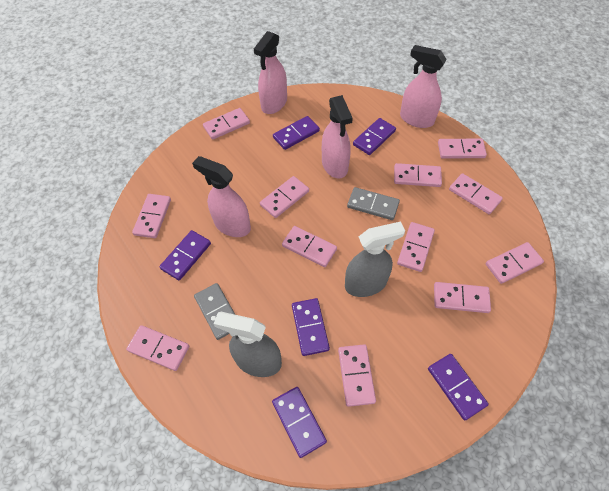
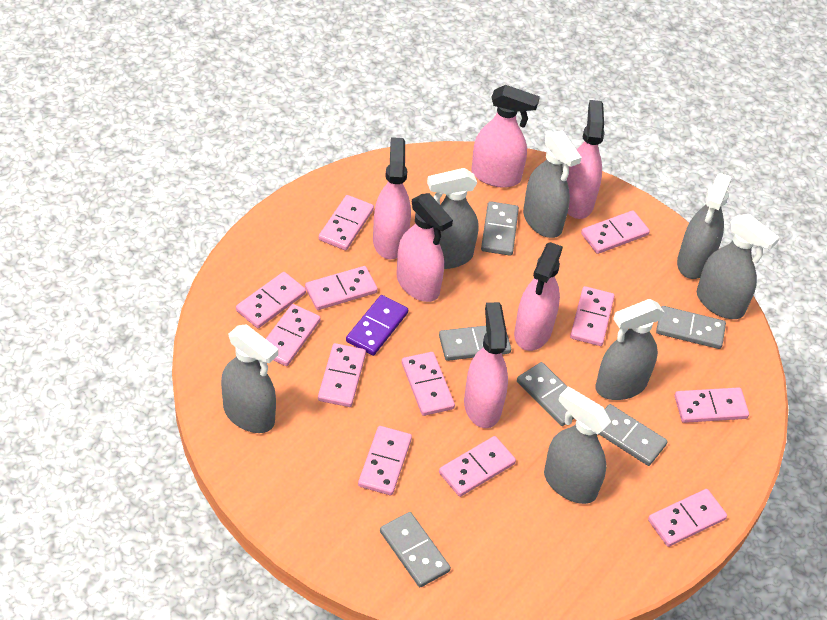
grey domino: 2 -> 6
grey spray bottle: 2 -> 7
pink spray bottle: 4 -> 6
purple domino: 6 -> 1

